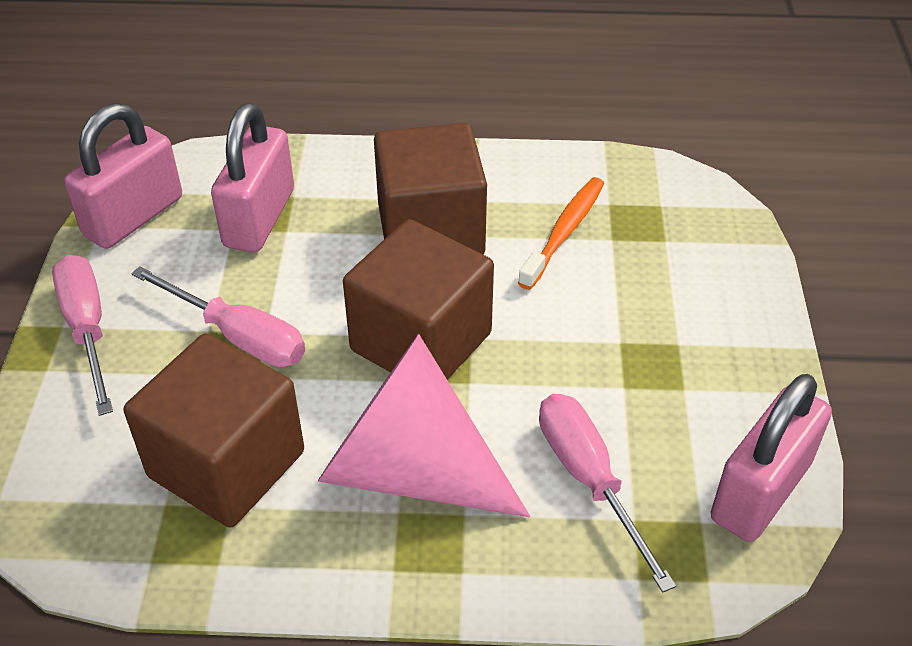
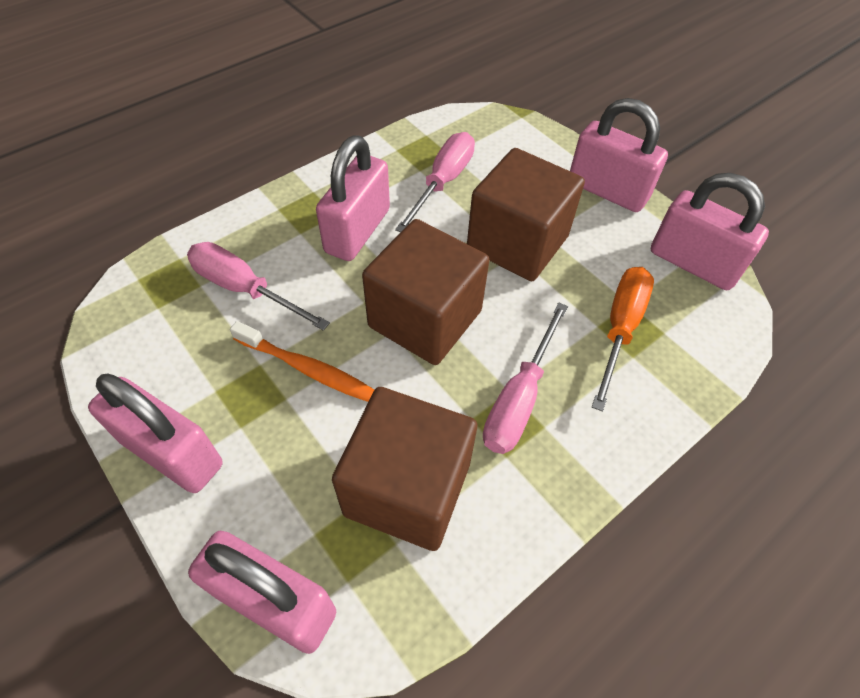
orange screwdriver: 0 -> 1
pink cone: 1 -> 0
pink padlock: 3 -> 5

